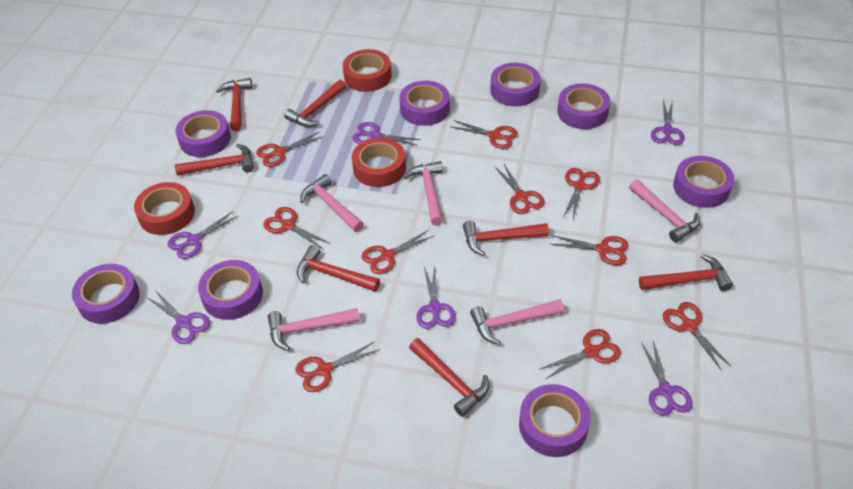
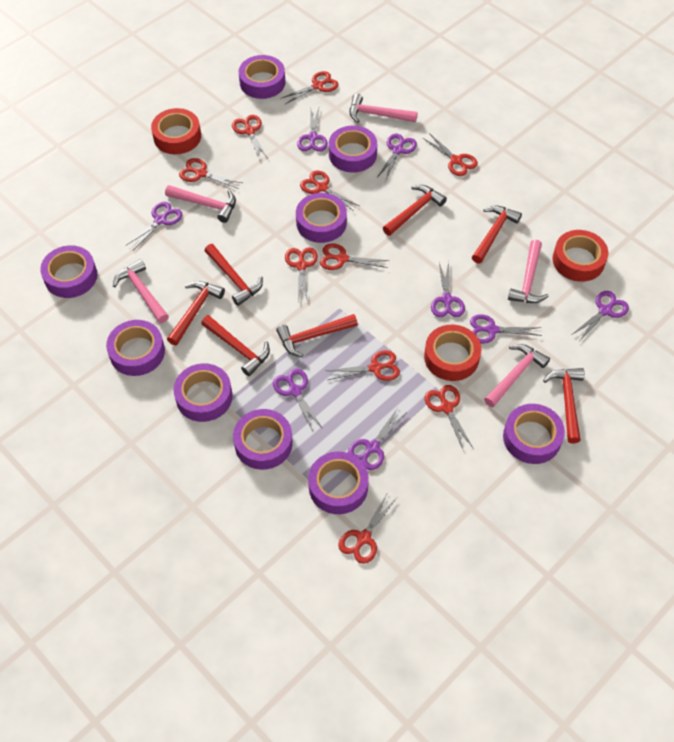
purple scissors: 6 -> 8
purple tape: 8 -> 9

